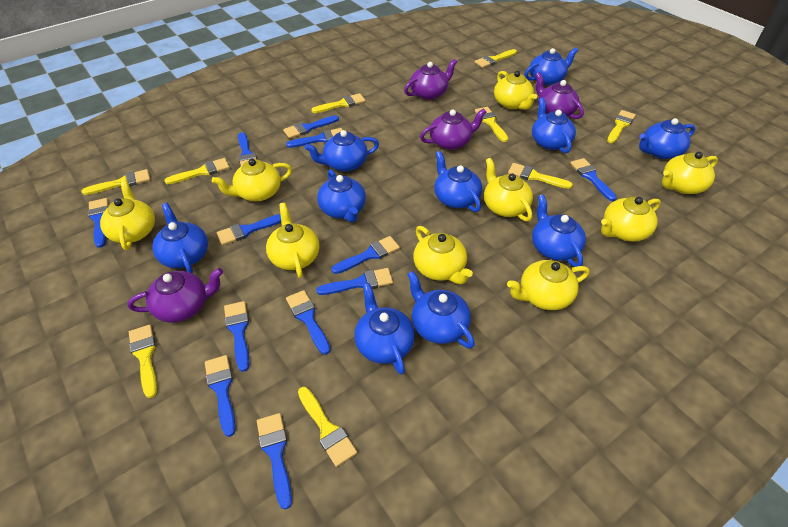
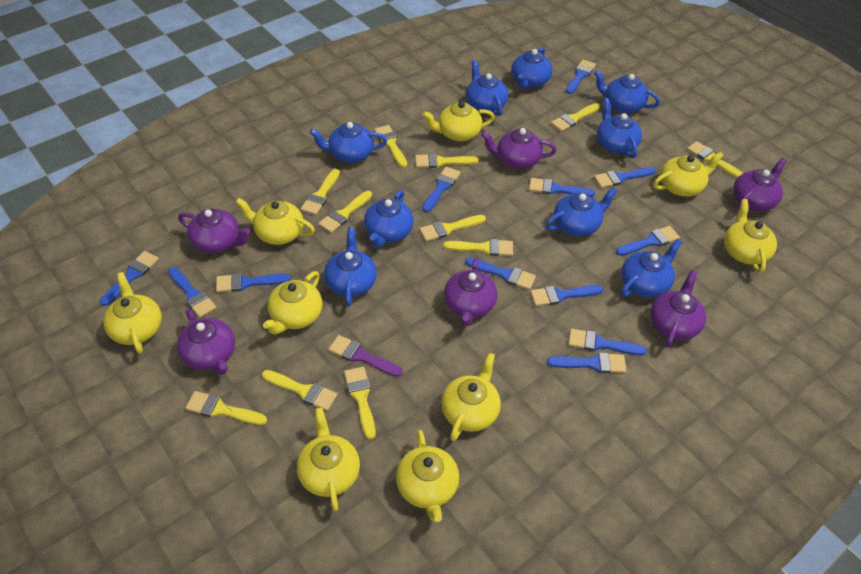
blue teapot: 10 -> 9
purple brush: 0 -> 1
purple teapot: 4 -> 6
yellow brush: 9 -> 11

